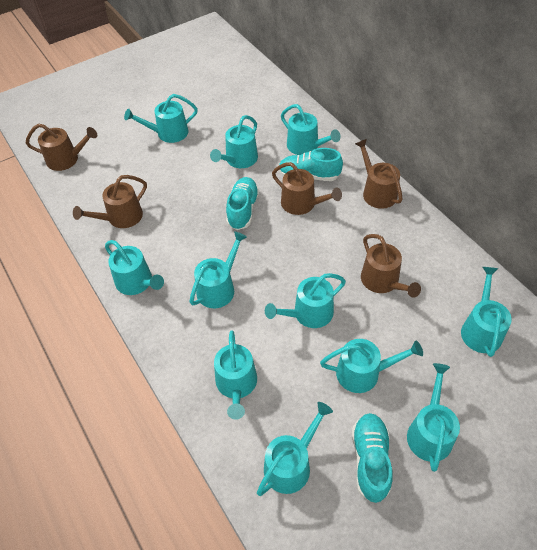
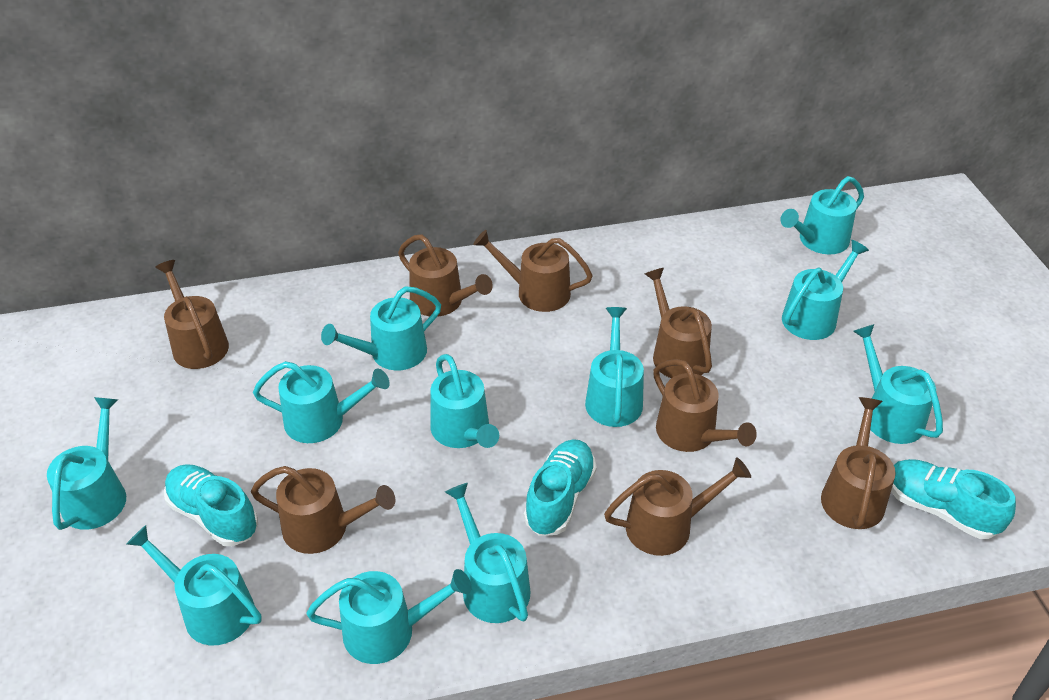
brown watering can: 5 -> 8

